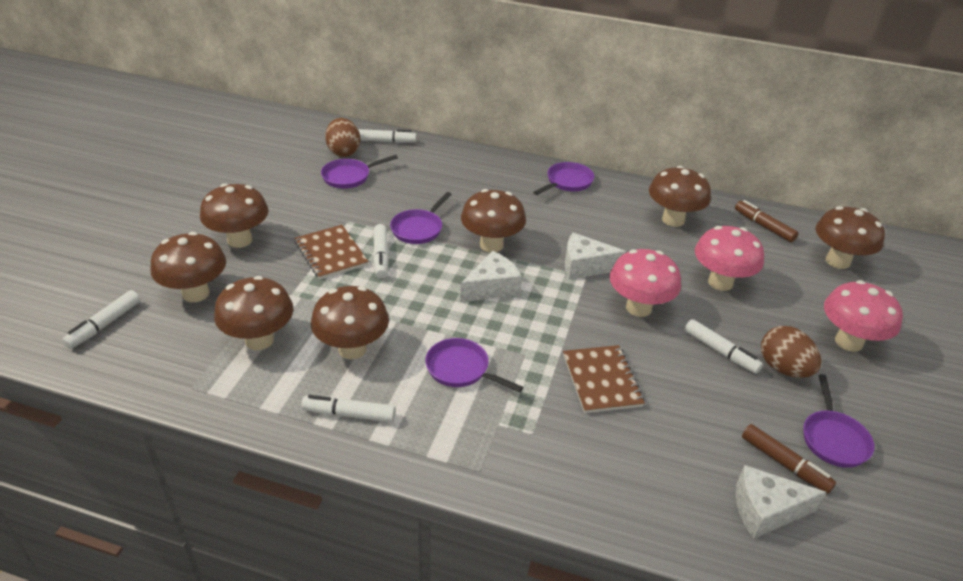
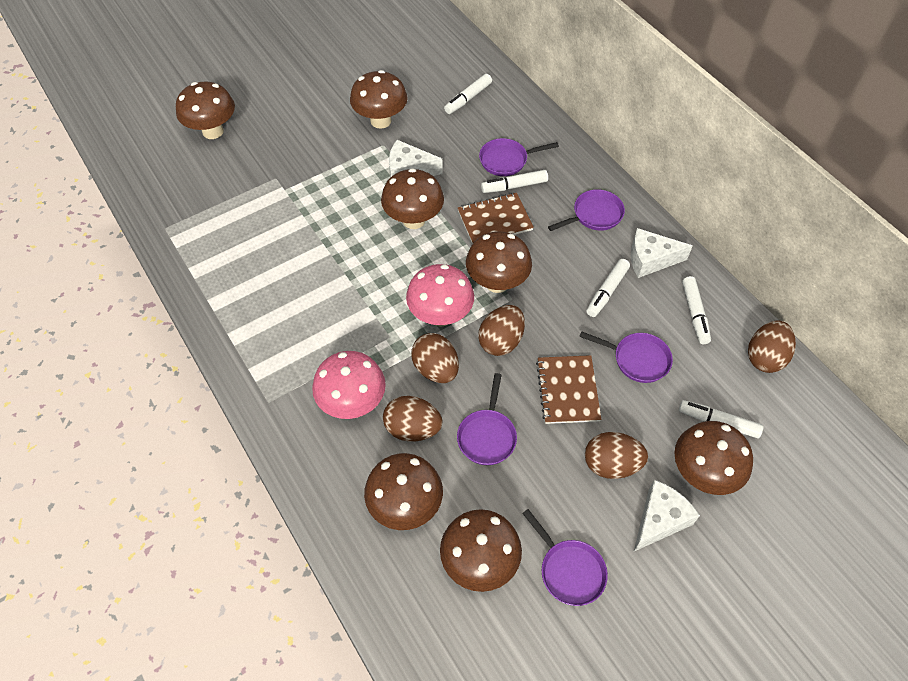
brown egg: 2 -> 5
brown marker: 2 -> 0
pink mushroom: 3 -> 2

